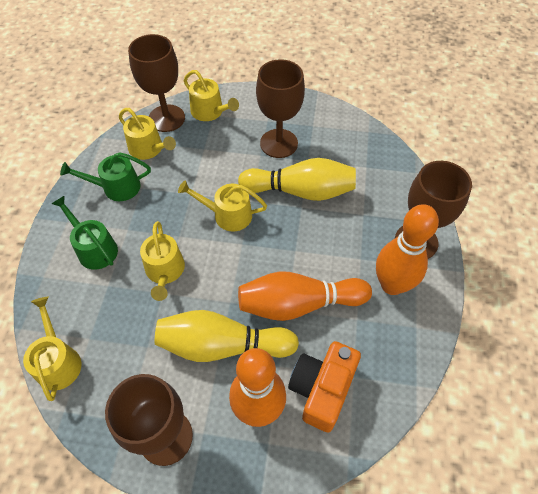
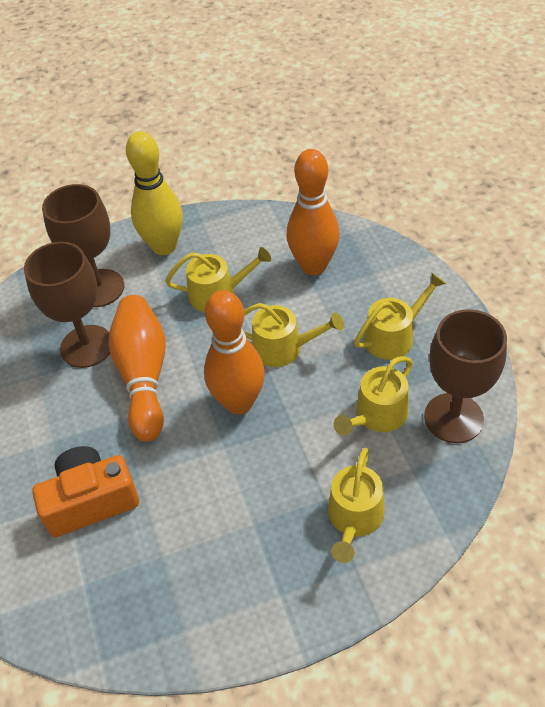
brown goblet: 4 -> 3
green watering can: 2 -> 0
yellow bowling pin: 2 -> 1

